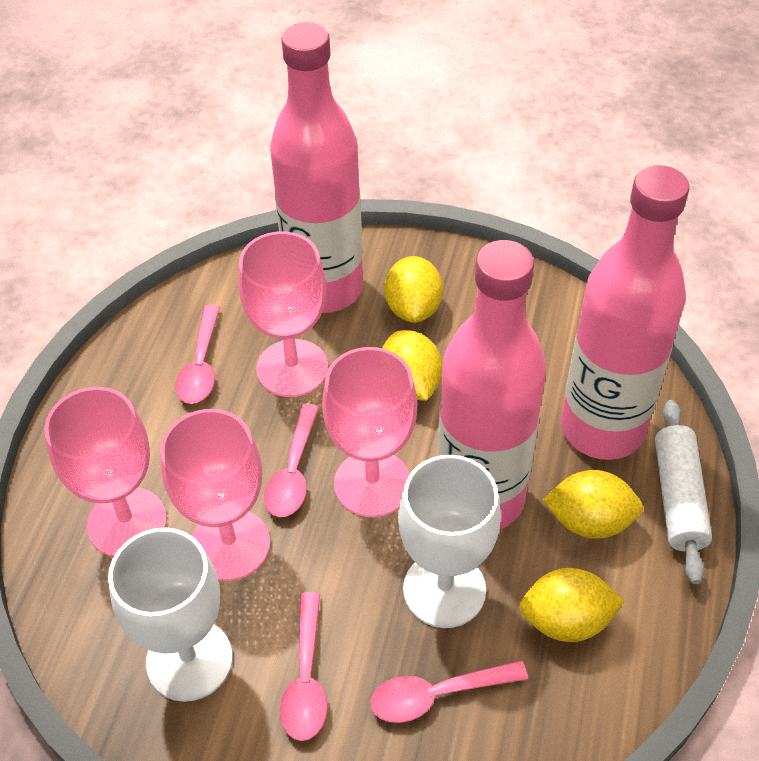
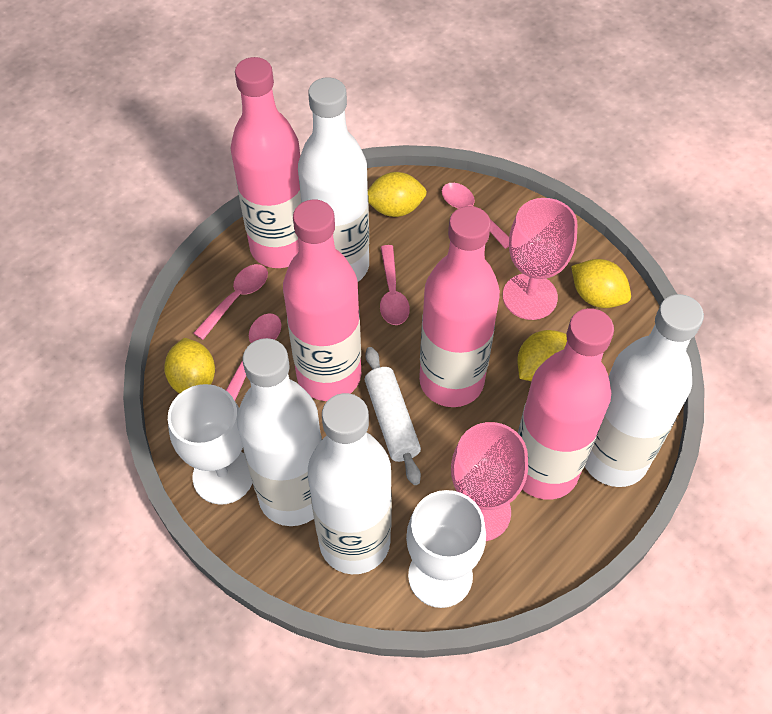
pink bottle: 3 -> 4
pink goblet: 4 -> 2
white bottle: 0 -> 4

